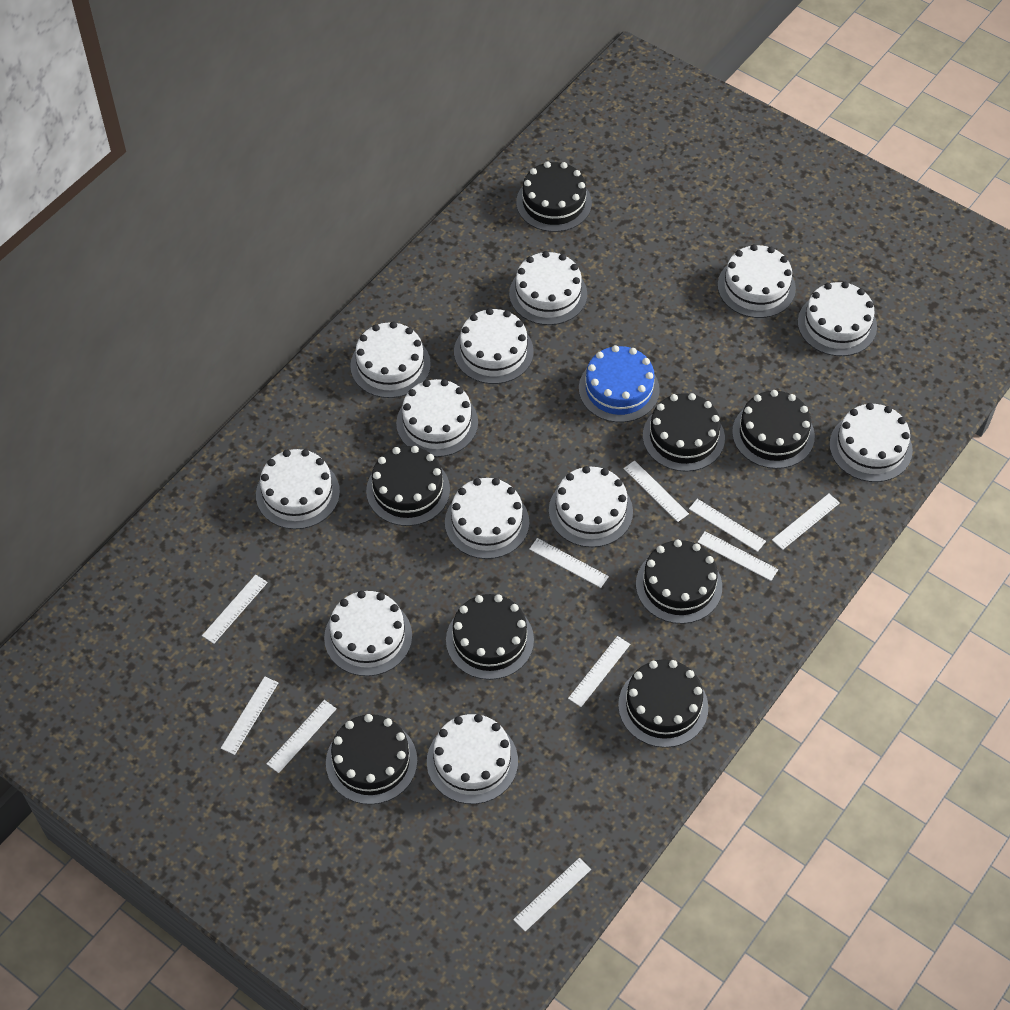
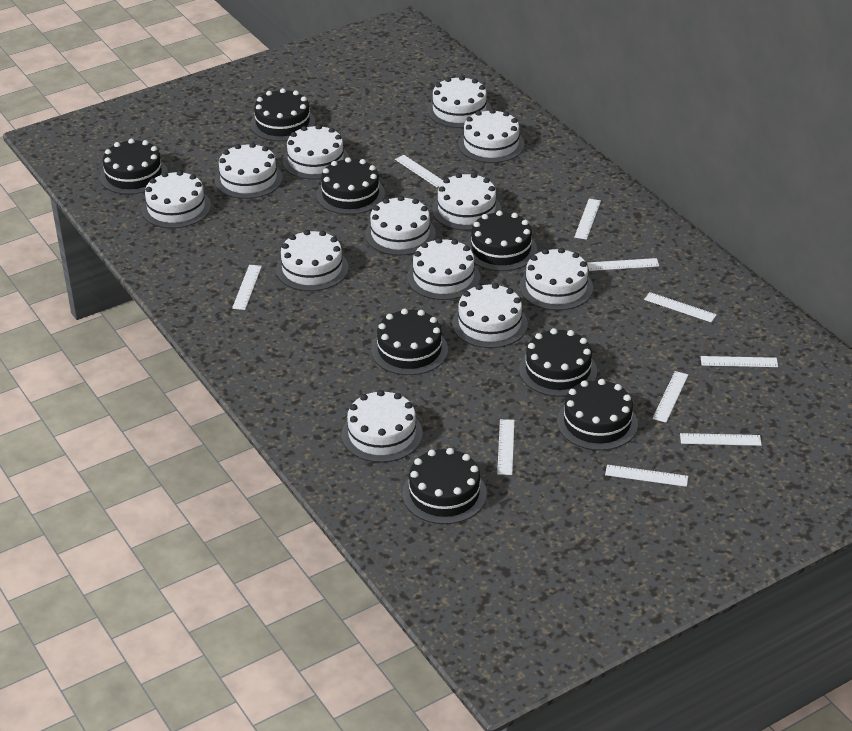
blue cake: 1 -> 0

